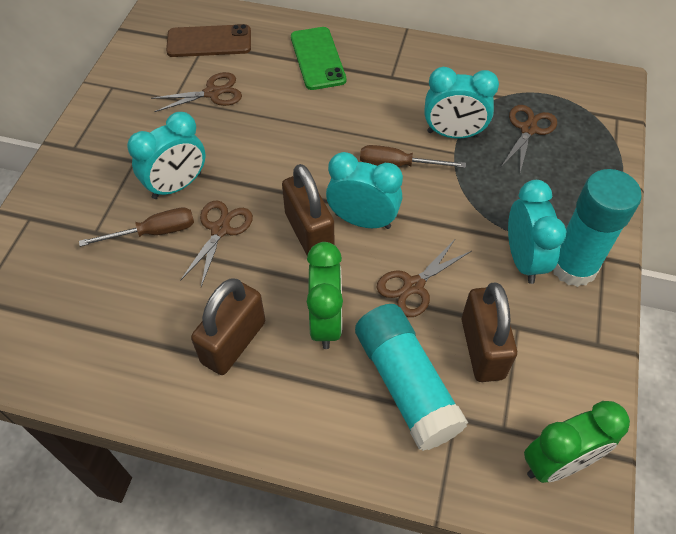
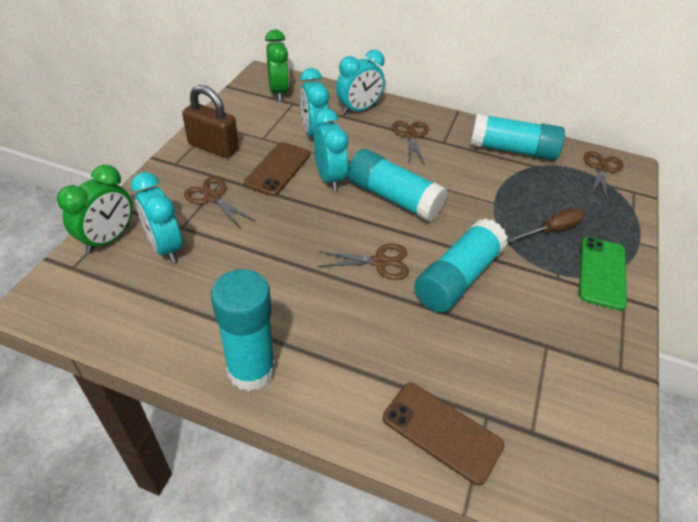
brown padlock: 3 -> 1
brown phone: 1 -> 2
brown screwdriver: 2 -> 1
turquoise glue stick: 2 -> 4

